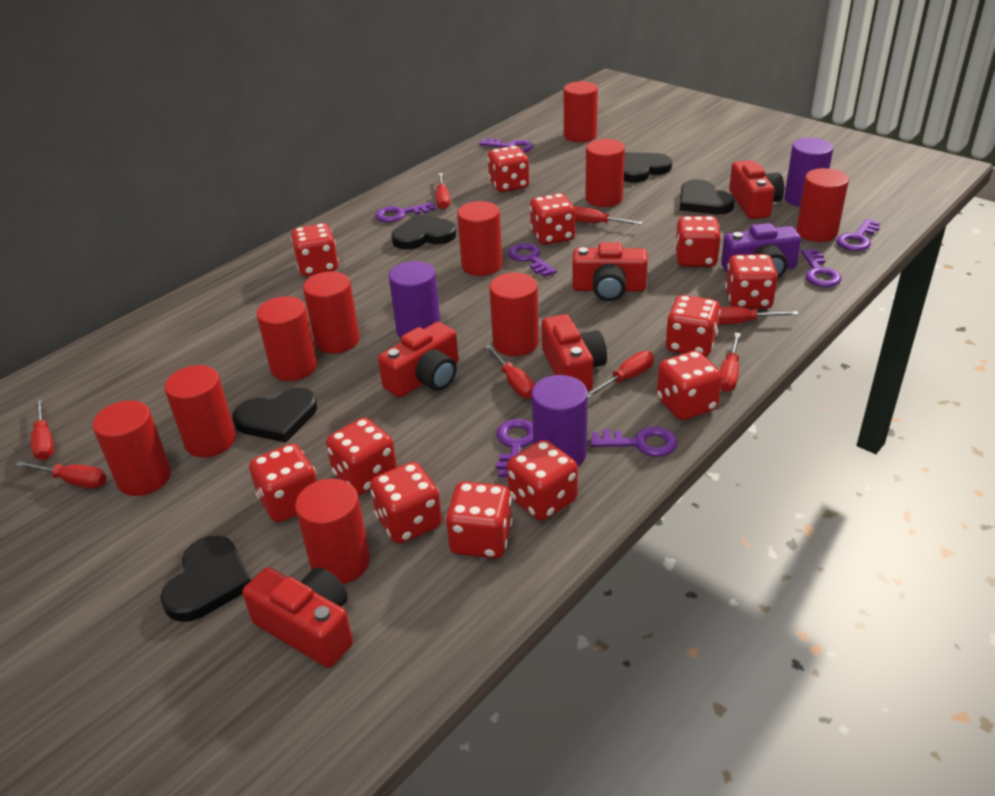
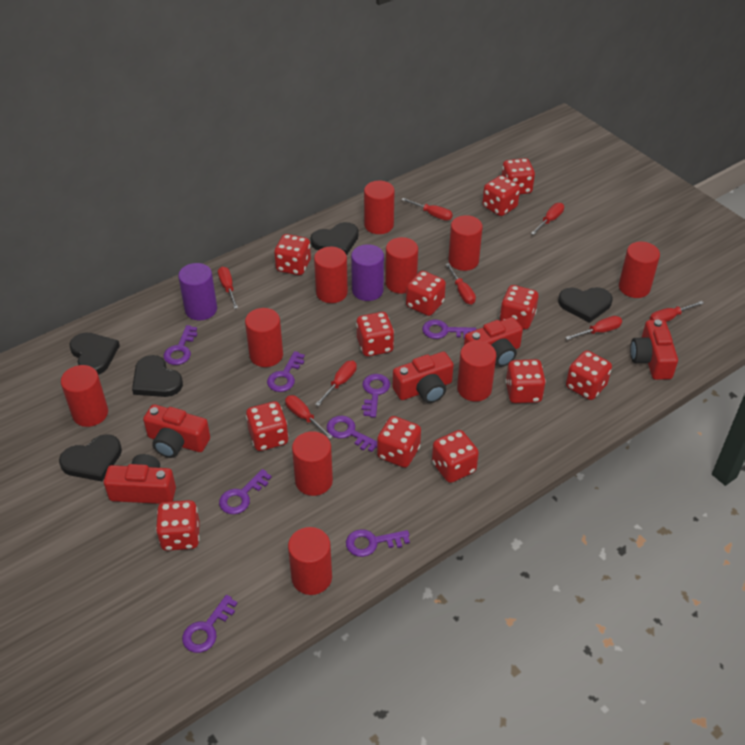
purple camera: 1 -> 0
purple cylinder: 3 -> 2
purple key: 7 -> 8

